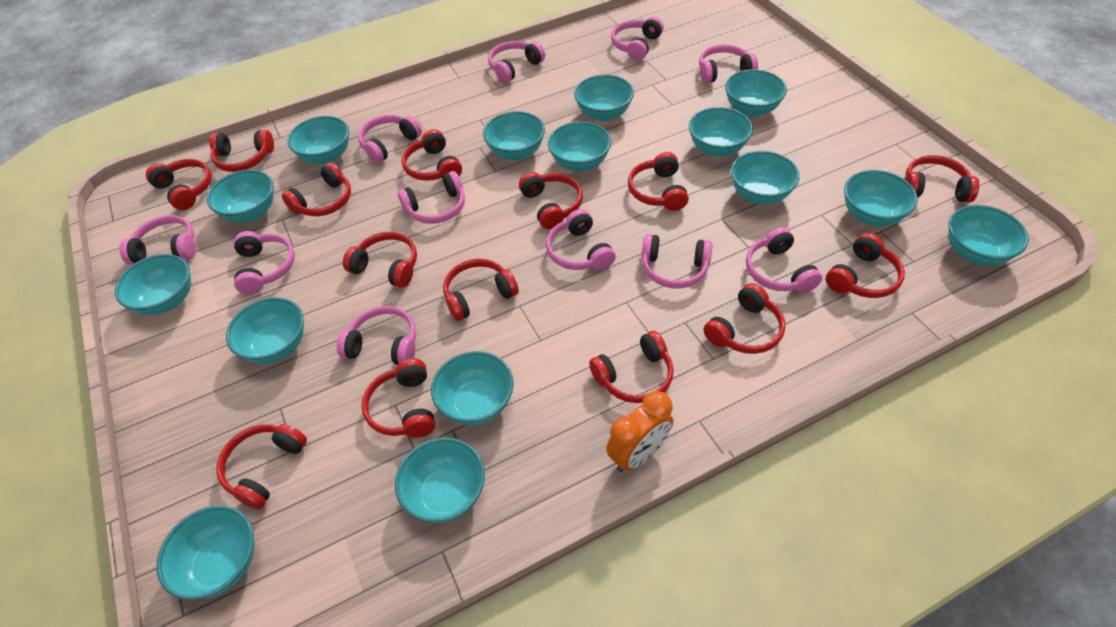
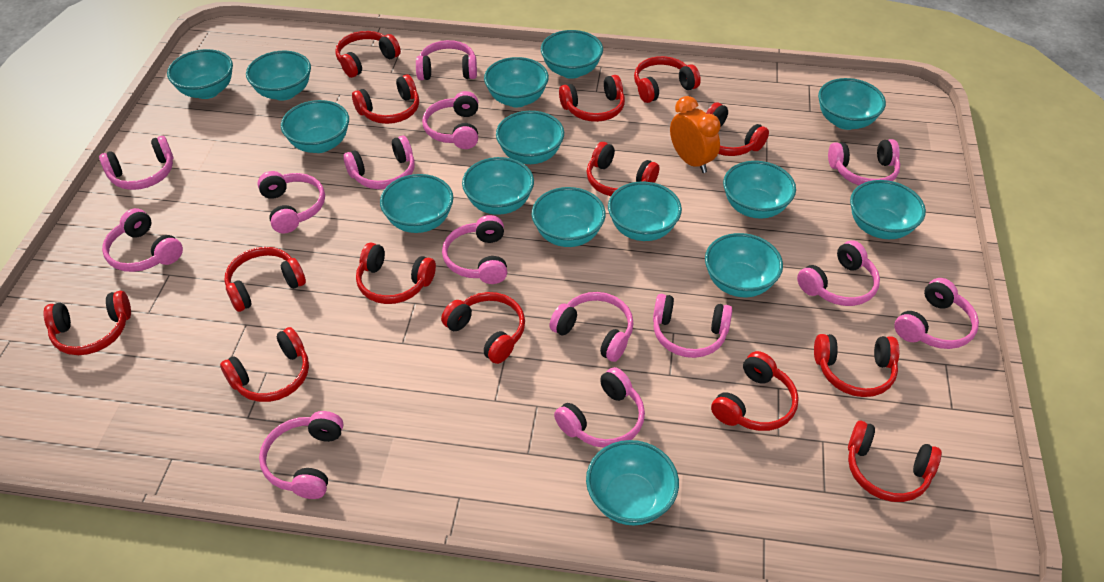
pink headphones: 11 -> 14

